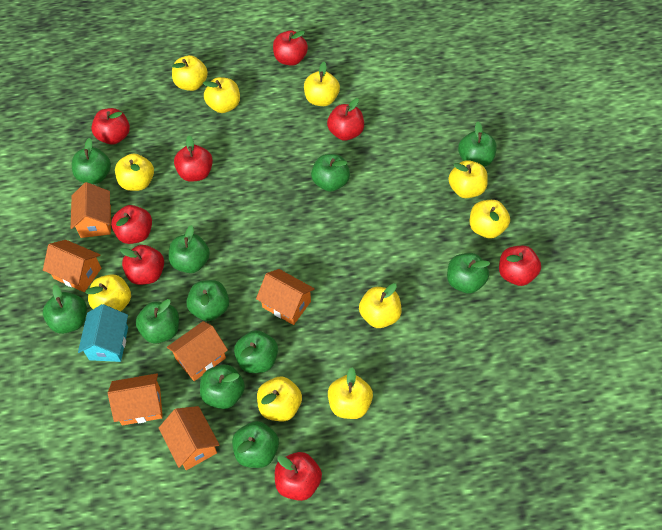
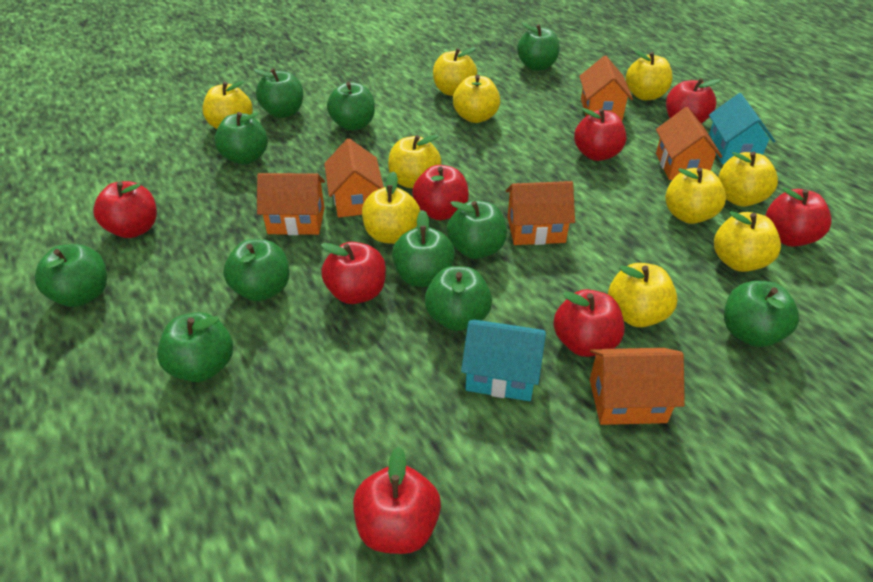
turquoise house: 1 -> 2

